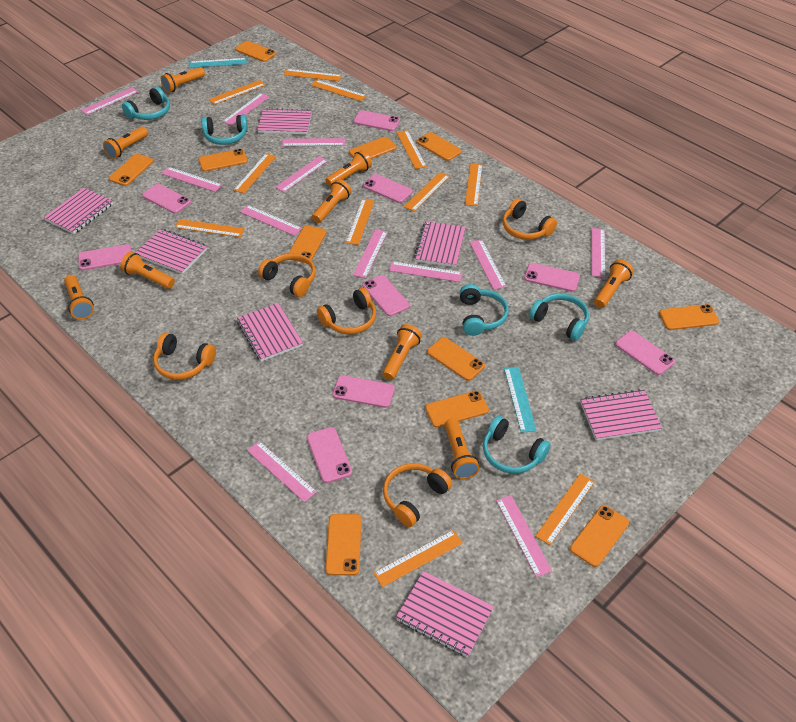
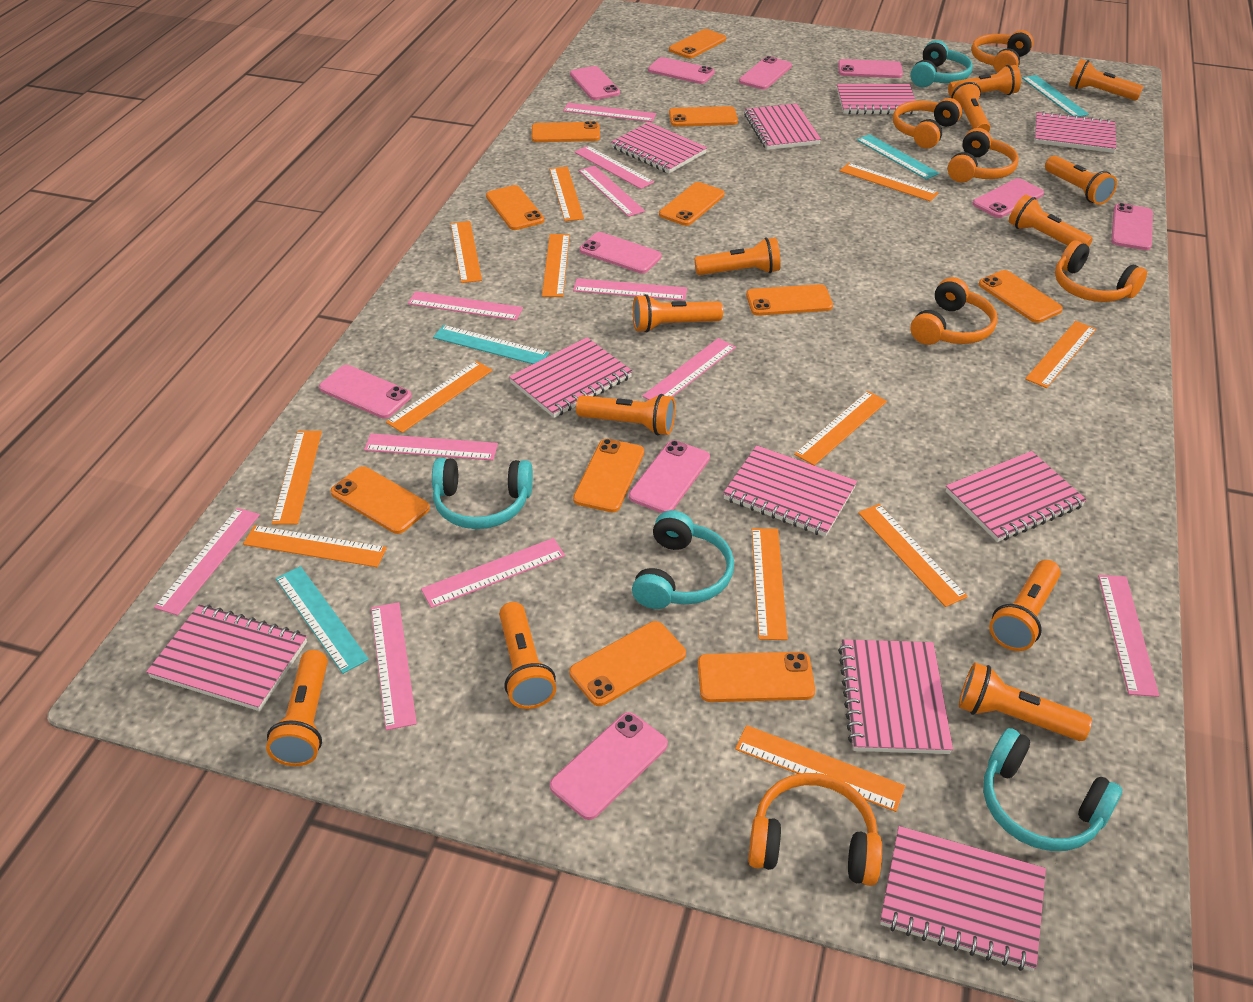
orange flashlight: 9 -> 12
orange headphones: 5 -> 6
orange ruler: 11 -> 12
pink notebook: 7 -> 10
pink phone: 9 -> 10
pink ruler: 12 -> 11
turquoise headphones: 5 -> 4
turquoise ruler: 2 -> 4

